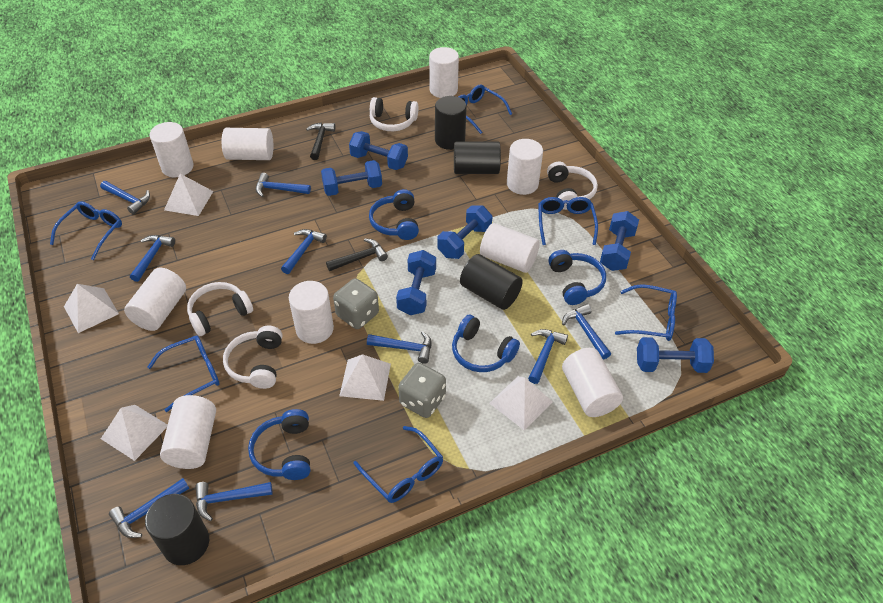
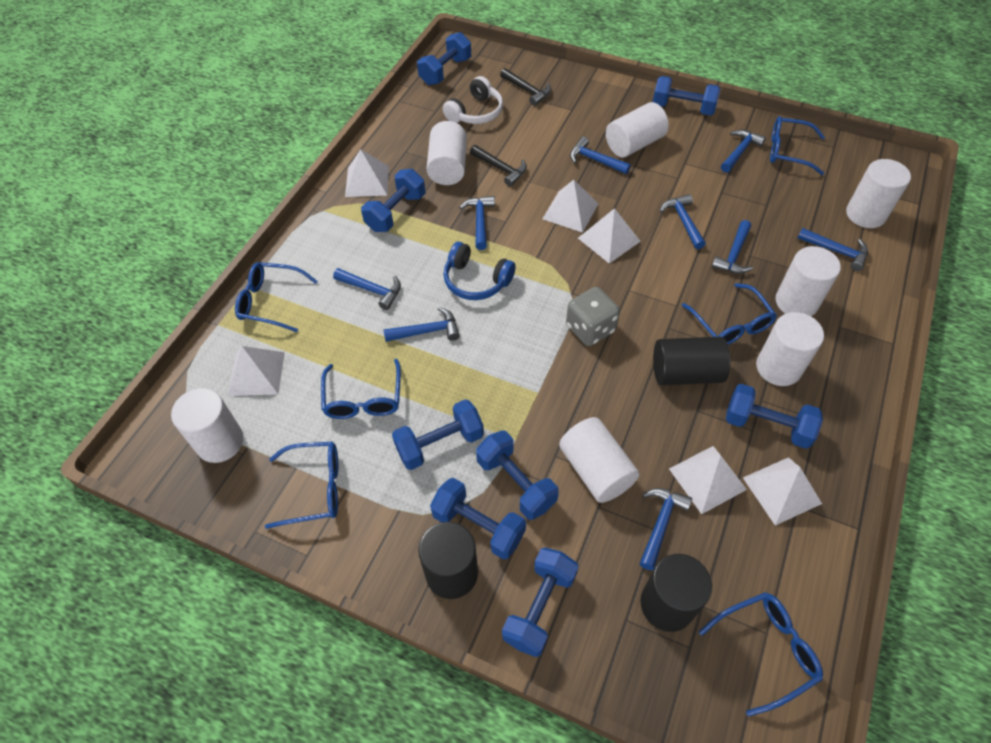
black cylinder: 4 -> 3
blue dumbbell: 6 -> 8
blue headphones: 4 -> 1
grey dice: 2 -> 1
white cylinder: 9 -> 7
white headphones: 4 -> 1
white pyramid: 5 -> 6

